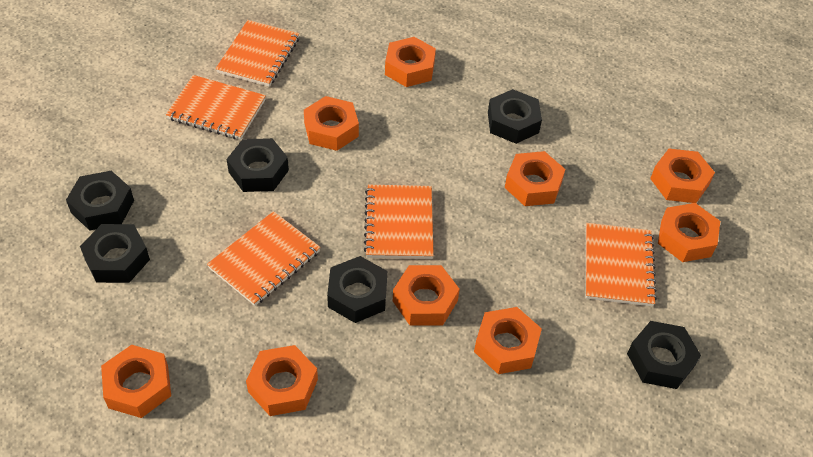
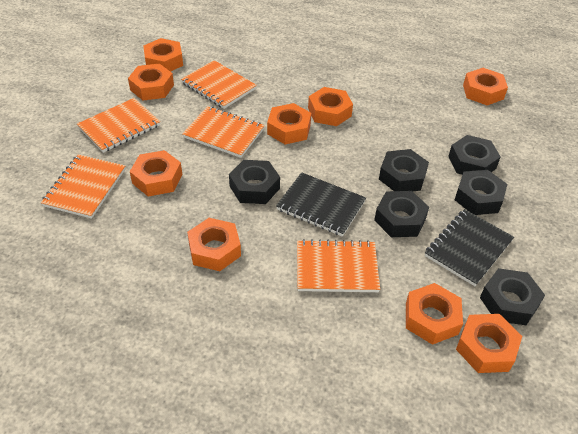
black notebook: 0 -> 2

